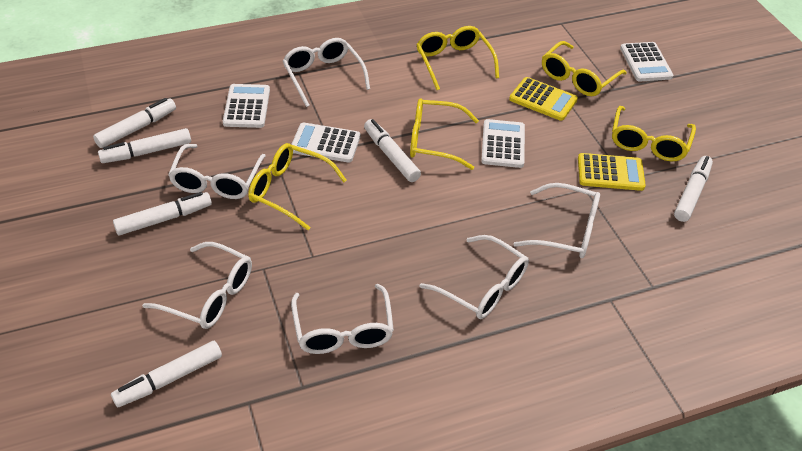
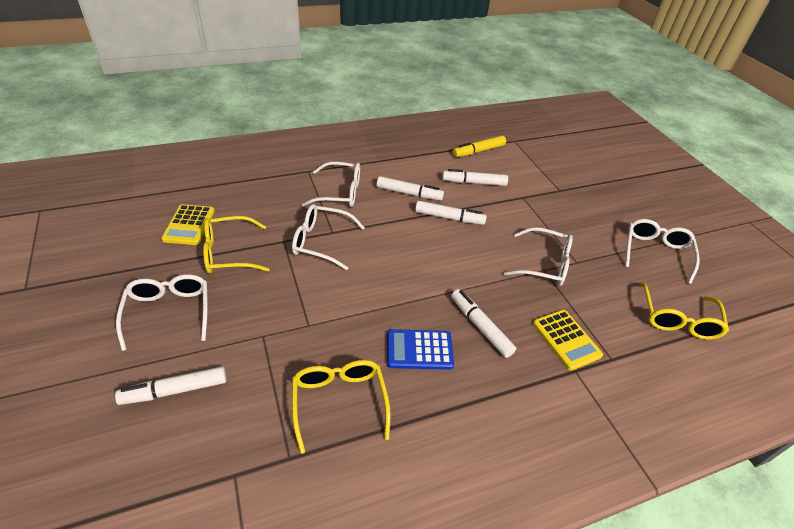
blue calculator: 0 -> 1
white calculator: 4 -> 0
white glasses: 6 -> 5
white marker: 6 -> 5
yellow glasses: 5 -> 3
yellow marker: 0 -> 1

